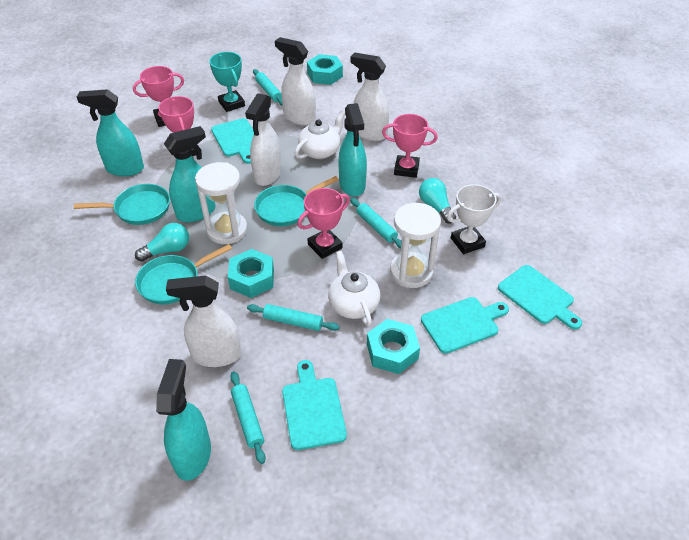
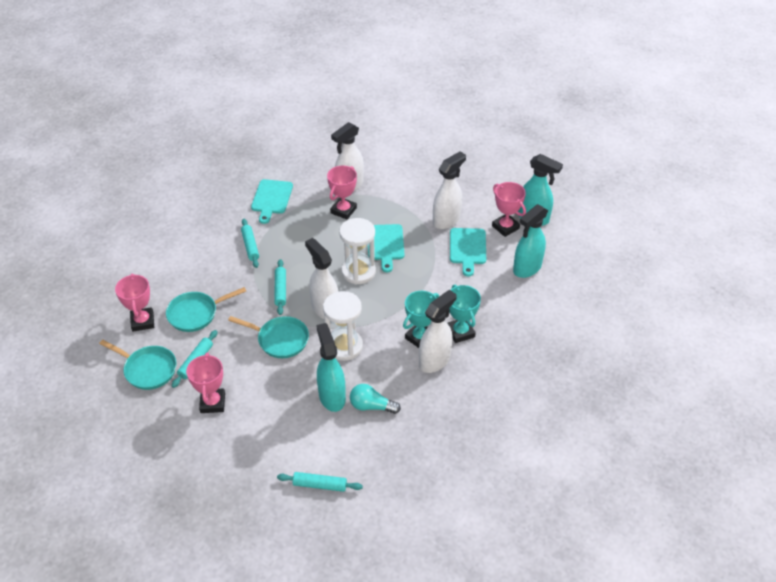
turquoise cutting board: 4 -> 3
turquoise light bulb: 2 -> 1
turquoise nut: 3 -> 0
turquoise spray bottle: 4 -> 3
turquoise trophy: 1 -> 2
white teapot: 2 -> 0
white trophy: 1 -> 0

